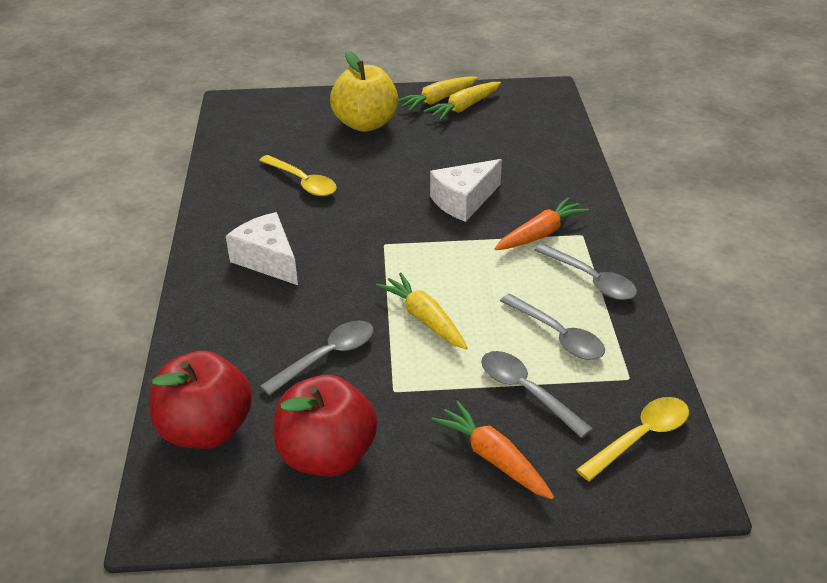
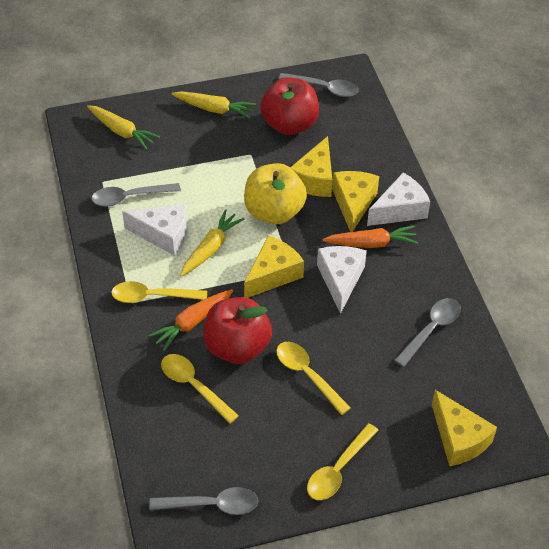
white cheese: 2 -> 3
yellow cheese: 0 -> 4
yellow spoon: 2 -> 4

